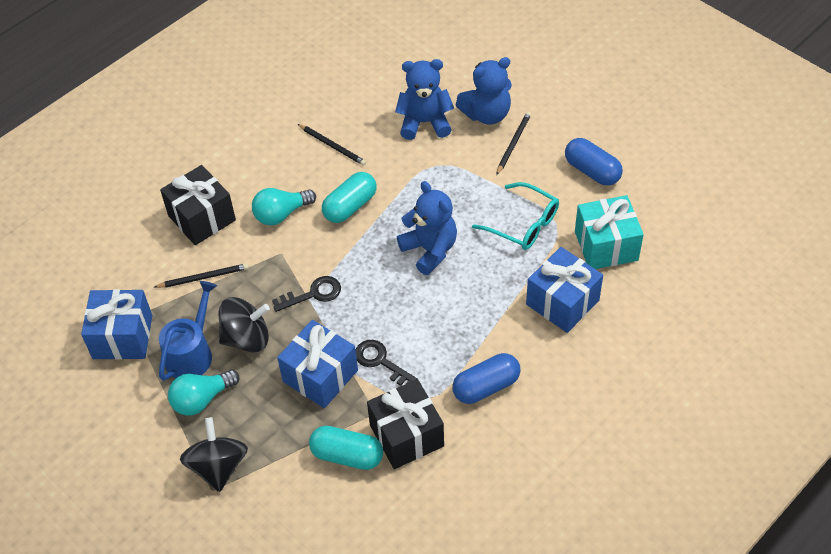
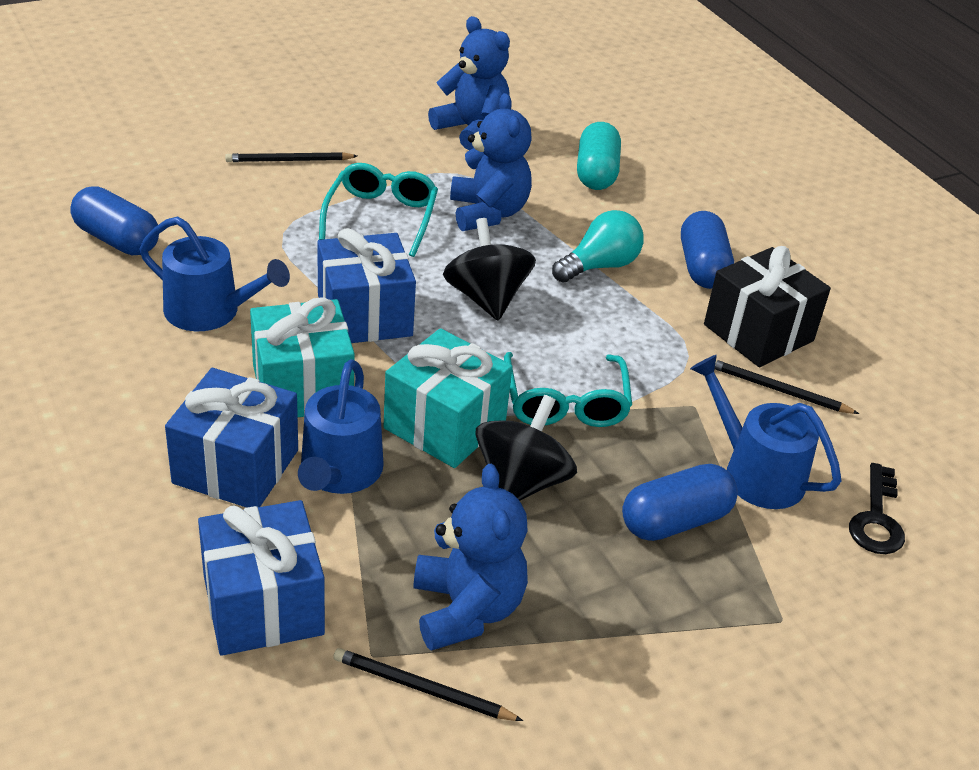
black gift: 2 -> 1
black key: 2 -> 1
blue capsule: 2 -> 3
blue watering can: 1 -> 3
turquoise capsule: 2 -> 1
turquoise gift: 1 -> 2
turquoise glasses: 1 -> 2
turquoise light bulb: 2 -> 1

